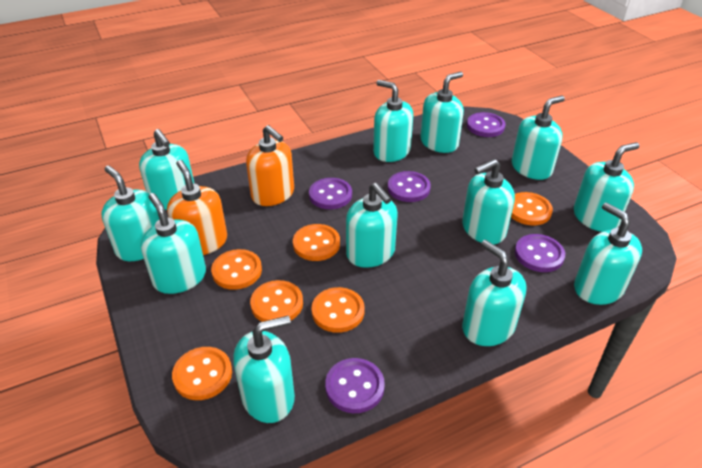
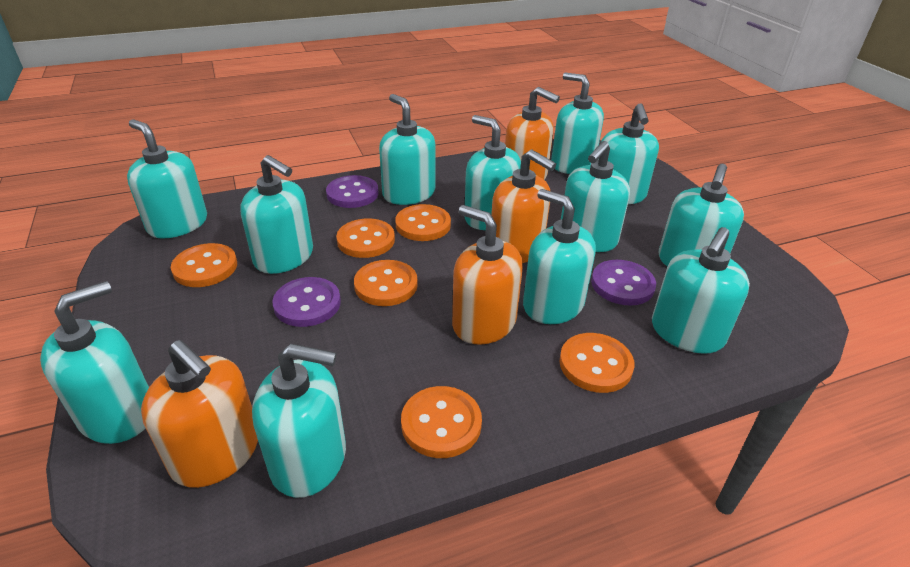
orange soap dispenser: 2 -> 4
purple button: 5 -> 3

